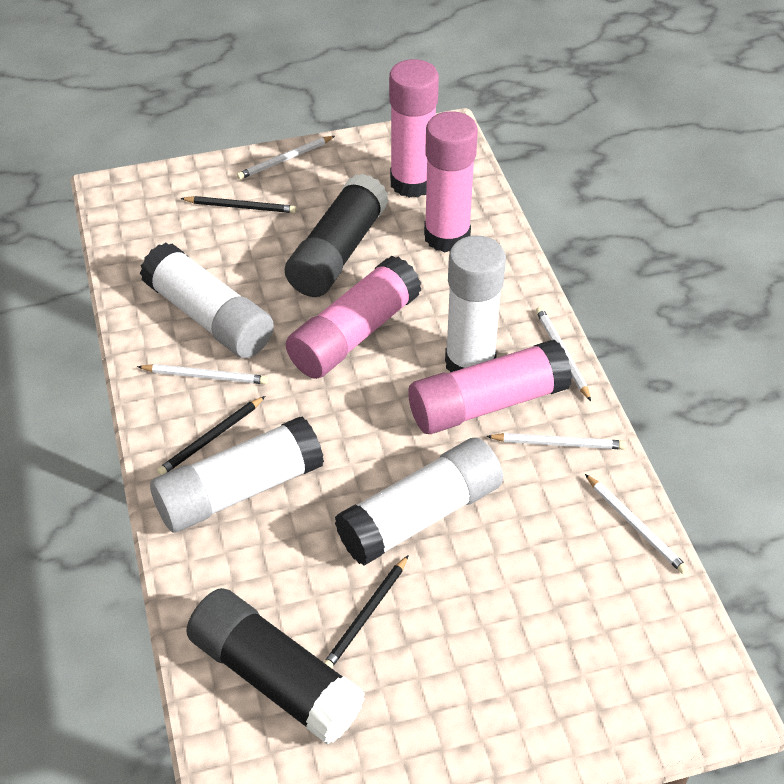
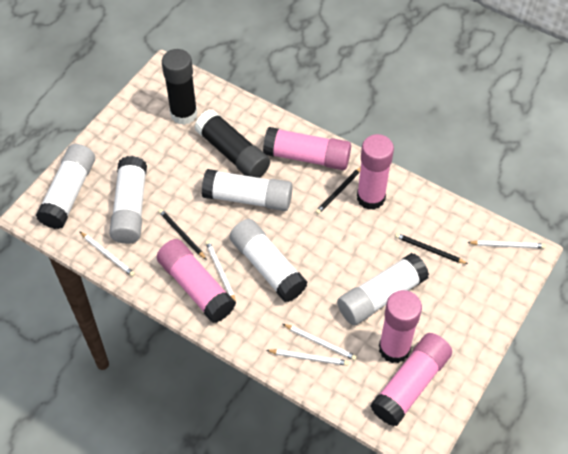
pink glue stick: 4 -> 5
white glue stick: 4 -> 5

